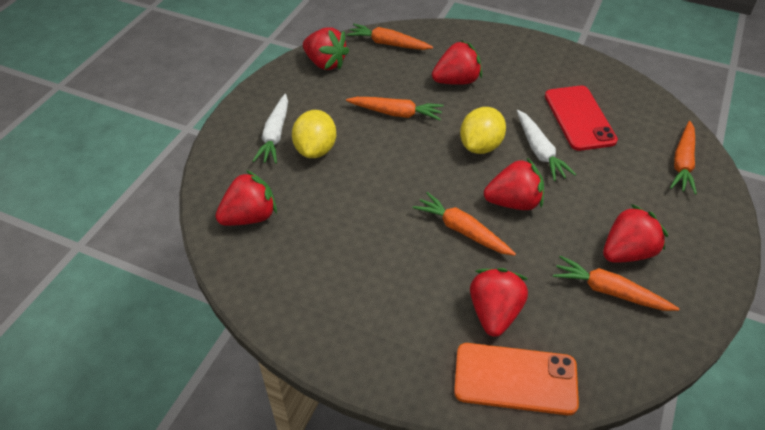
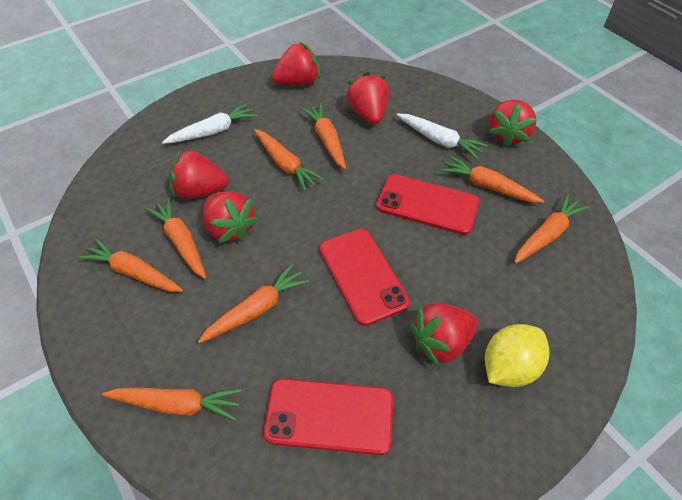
orange carrot: 5 -> 8
orange phone: 1 -> 0
red phone: 1 -> 3
yellow lemon: 2 -> 1

